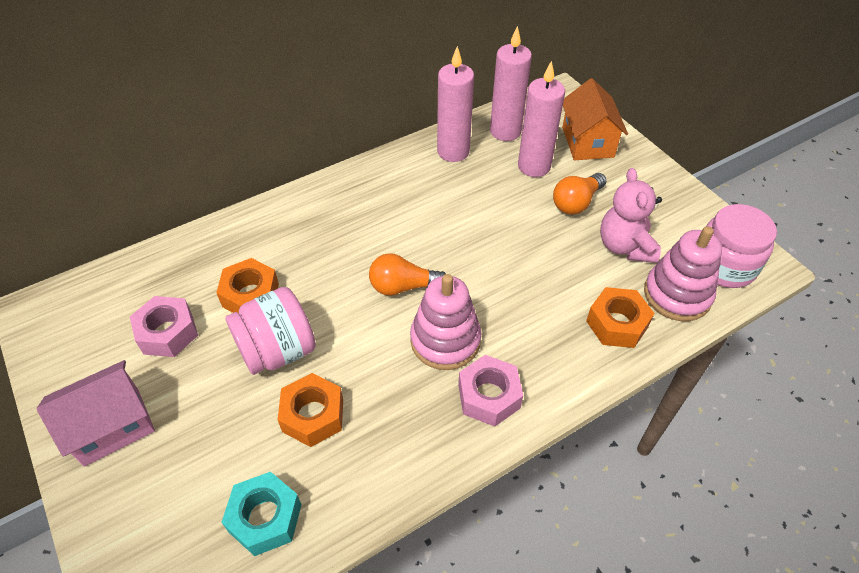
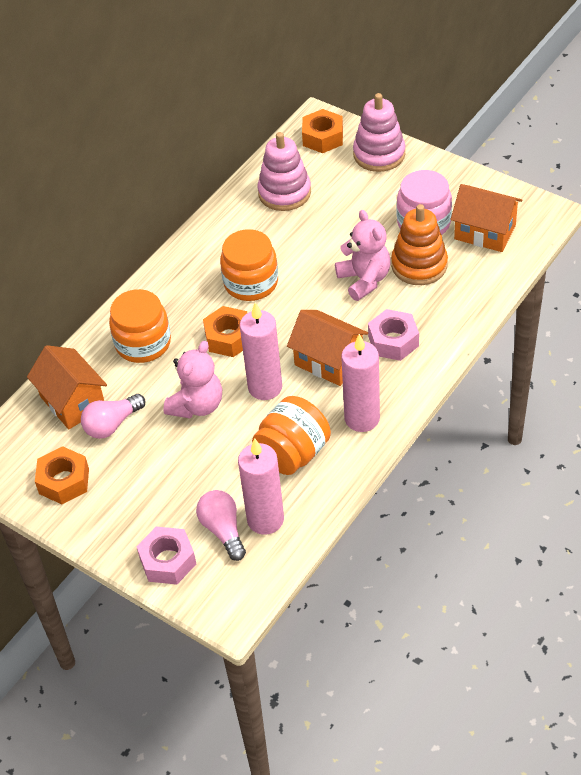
orange house: 1 -> 3
orange jar: 0 -> 3
orange light bulb: 2 -> 0
orange stacking toy: 0 -> 1
pink house: 1 -> 0
pink jar: 2 -> 1
pink light bulb: 0 -> 2
pink teddy bear: 1 -> 2
turquoise nut: 1 -> 0

